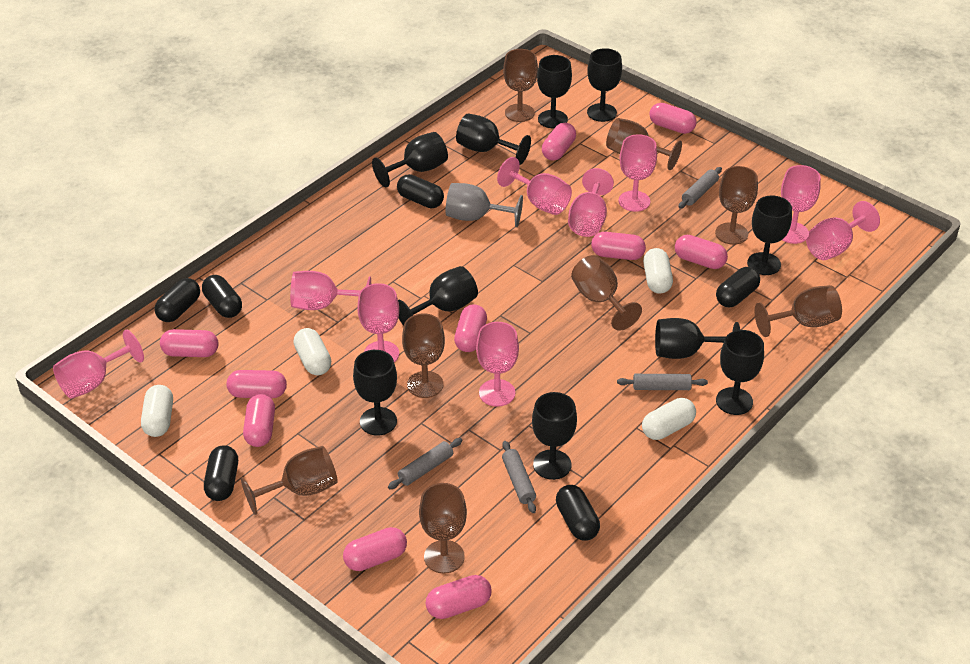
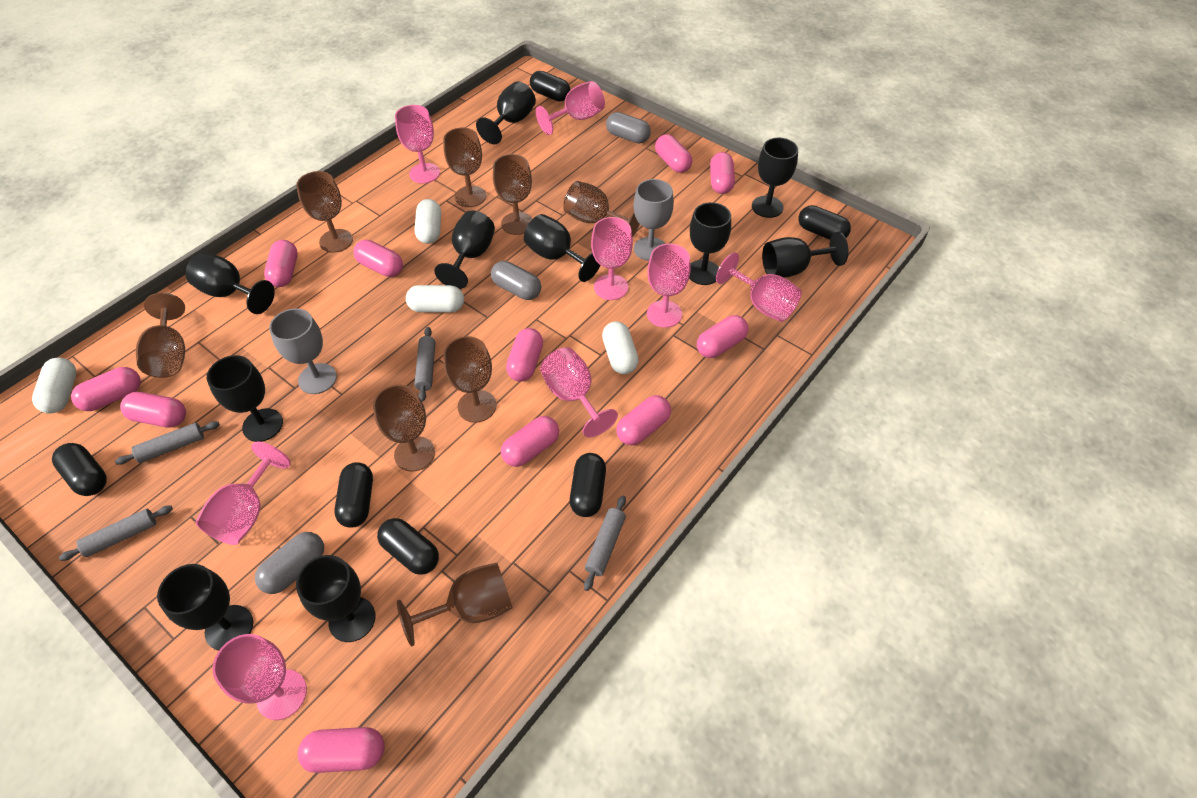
grey capsule: 0 -> 3
grey goblet: 1 -> 2
pink capsule: 10 -> 11
pink goblet: 9 -> 8

